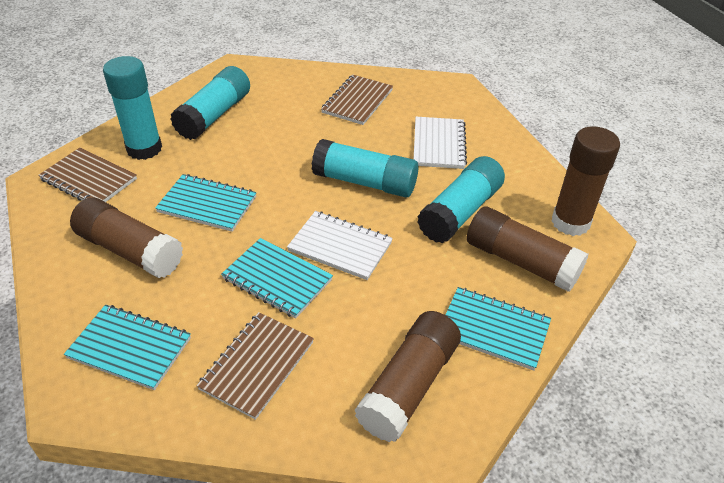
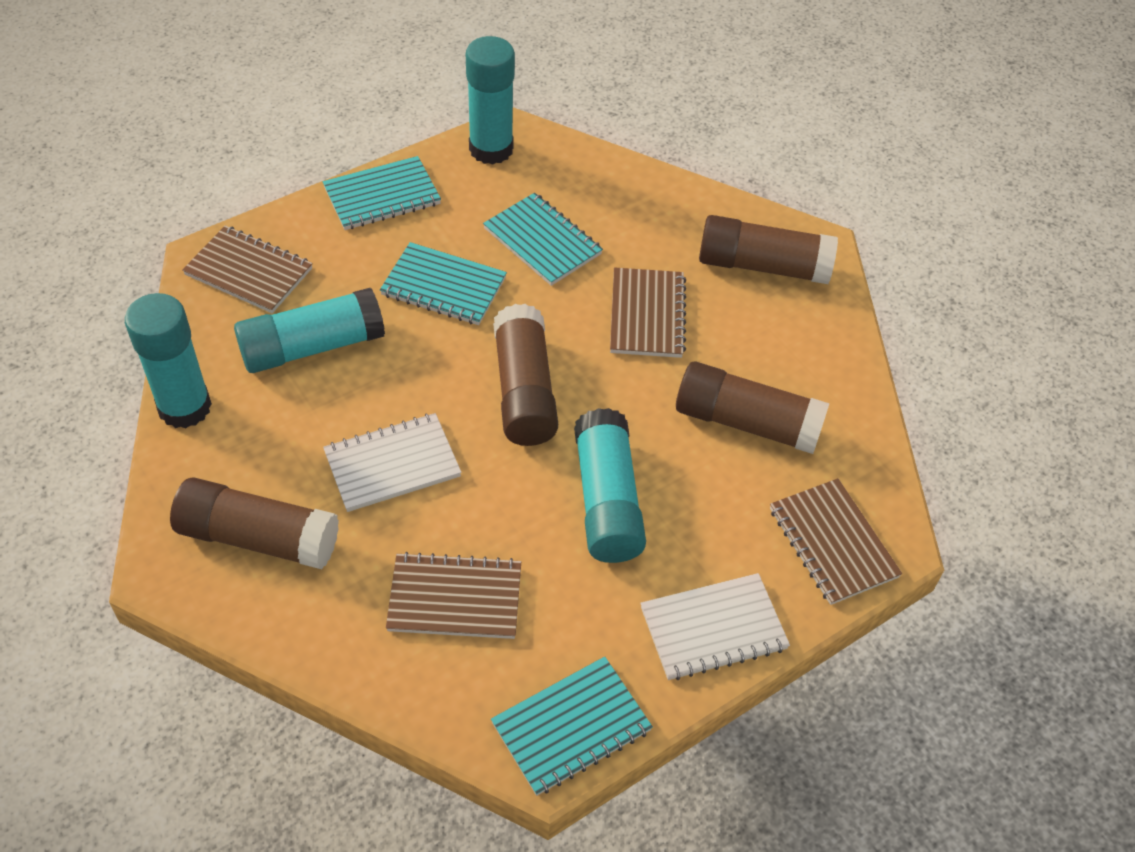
brown notebook: 3 -> 4

